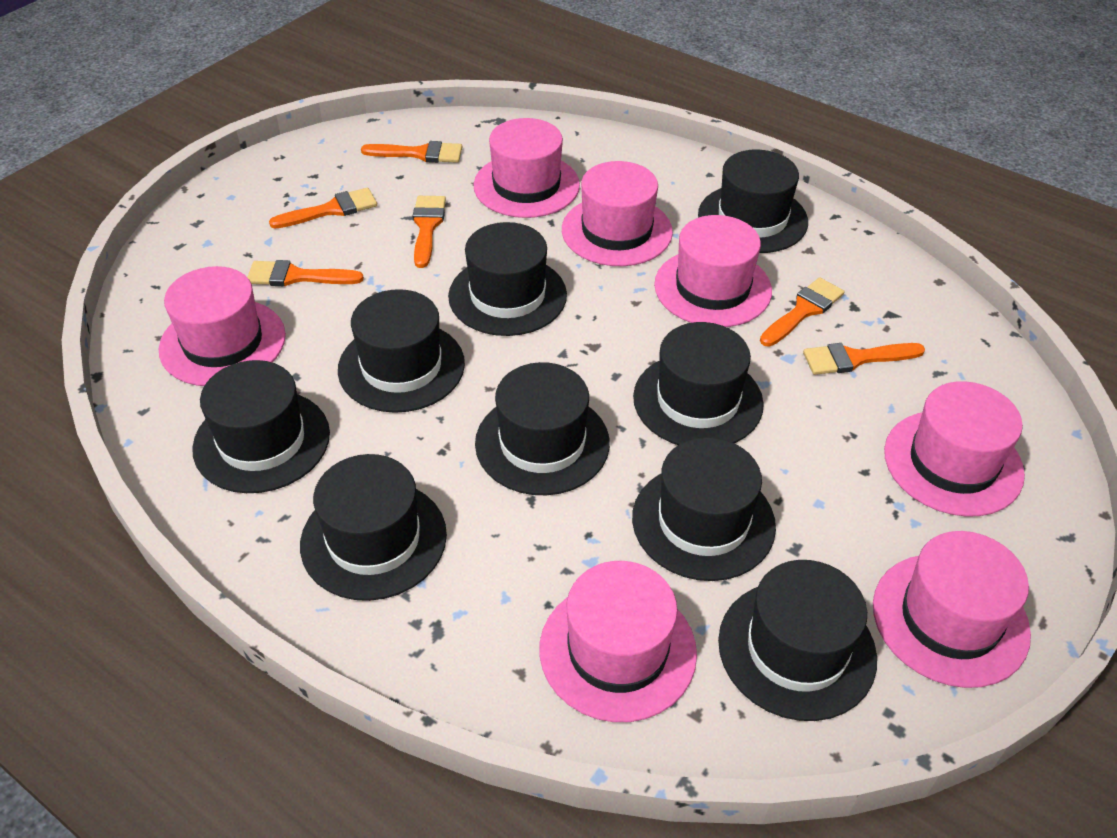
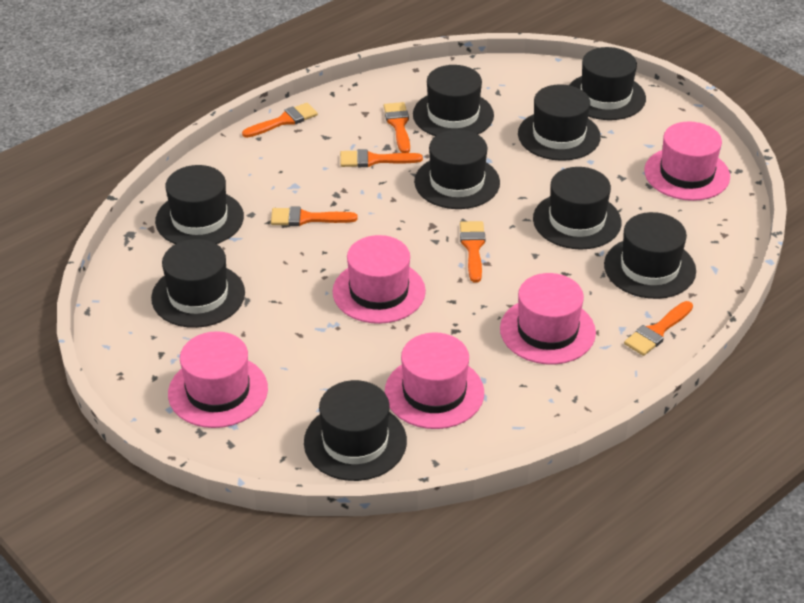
pink hat: 7 -> 5

